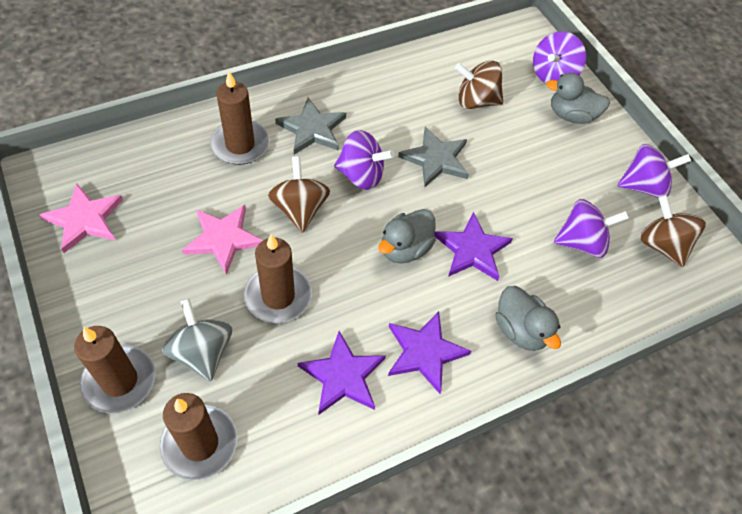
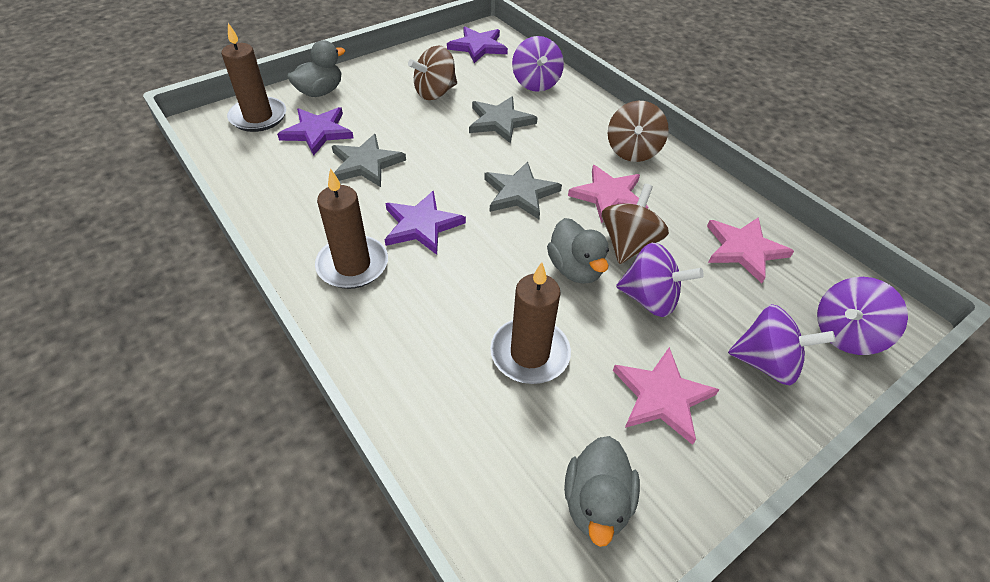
brown candle: 4 -> 3
grey spinning top: 1 -> 0
grey star: 2 -> 3
pink star: 2 -> 3

